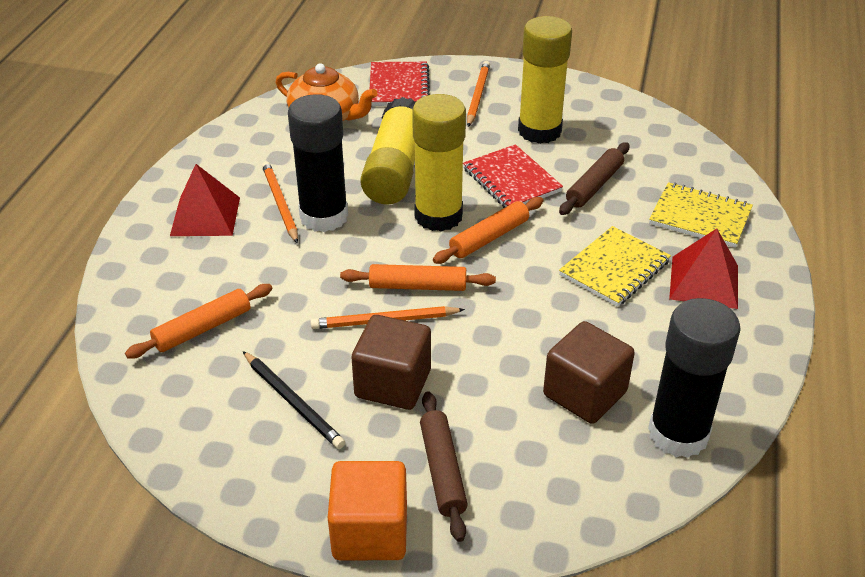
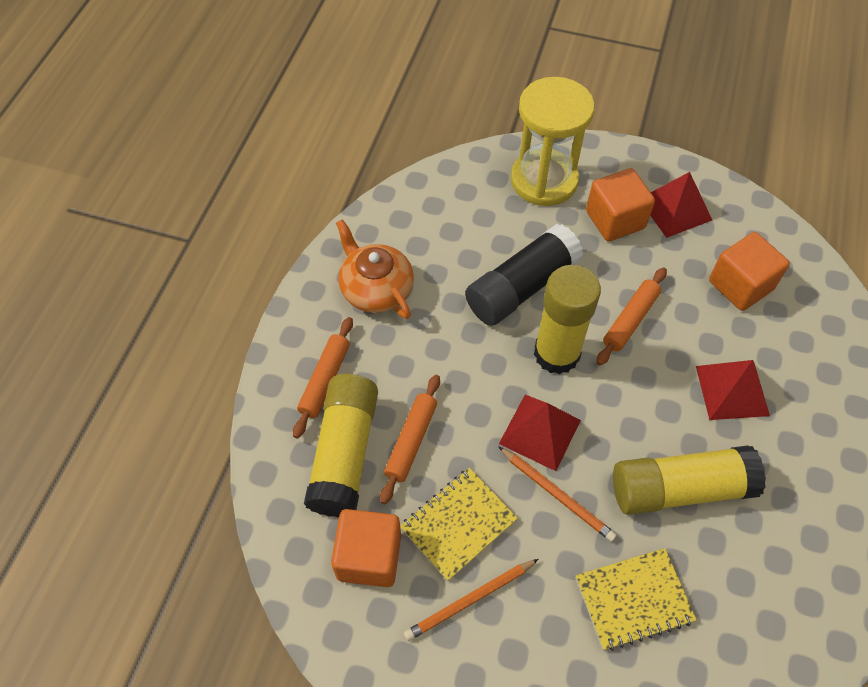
black glue stick: 2 -> 1
black pencil: 1 -> 0
brown cube: 2 -> 0
brown rolling pin: 2 -> 0
orange cube: 1 -> 3
orange pencil: 3 -> 2
red notebook: 2 -> 0
red pyramid: 2 -> 3
yellow hourglass: 0 -> 1

